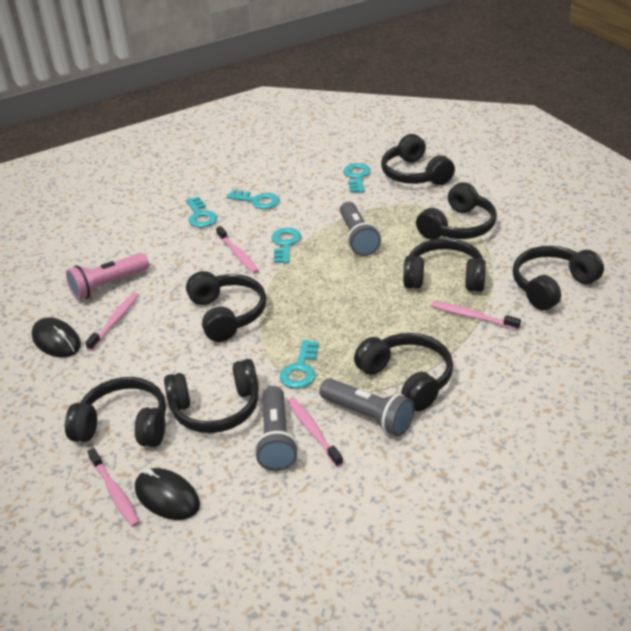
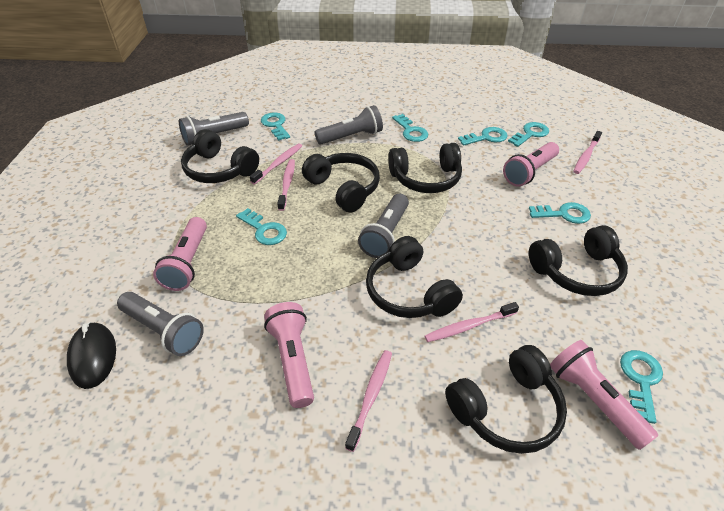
black headphones: 8 -> 6
black mouse: 2 -> 1
grey flashlight: 3 -> 4
pink flashlight: 1 -> 4
turquoise key: 5 -> 7

